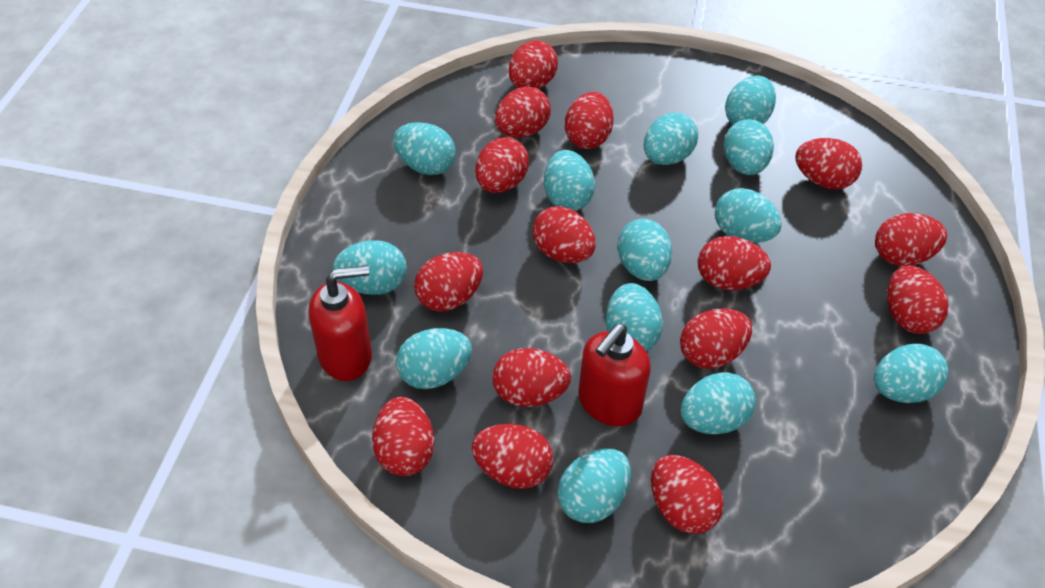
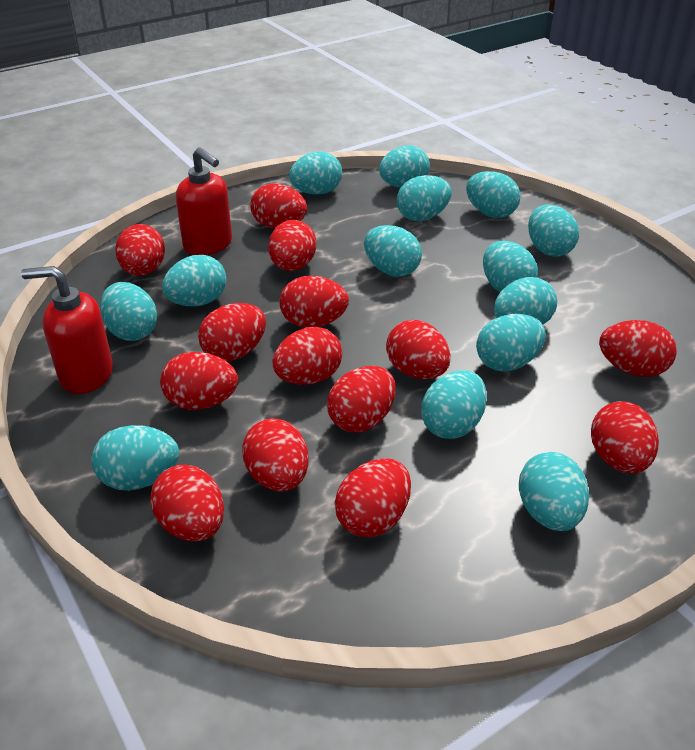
red egg: 15 -> 14
turquoise egg: 13 -> 14

